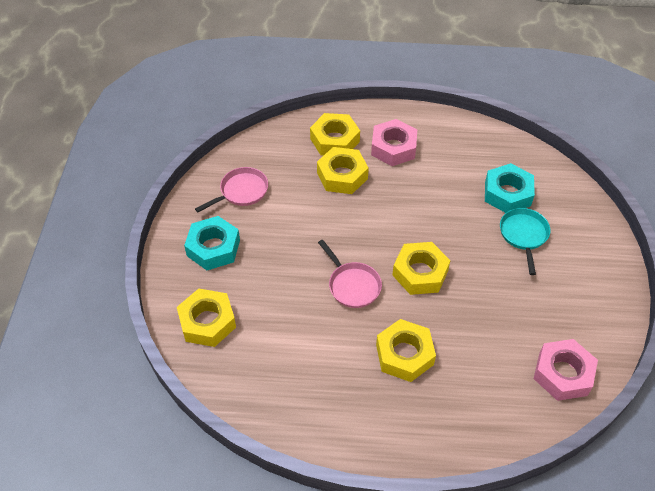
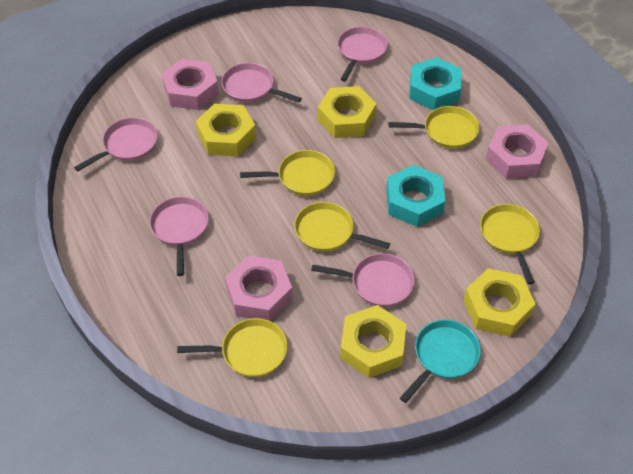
pink nut: 2 -> 3
pink pan: 2 -> 5
yellow nut: 5 -> 4
yellow pan: 0 -> 5

